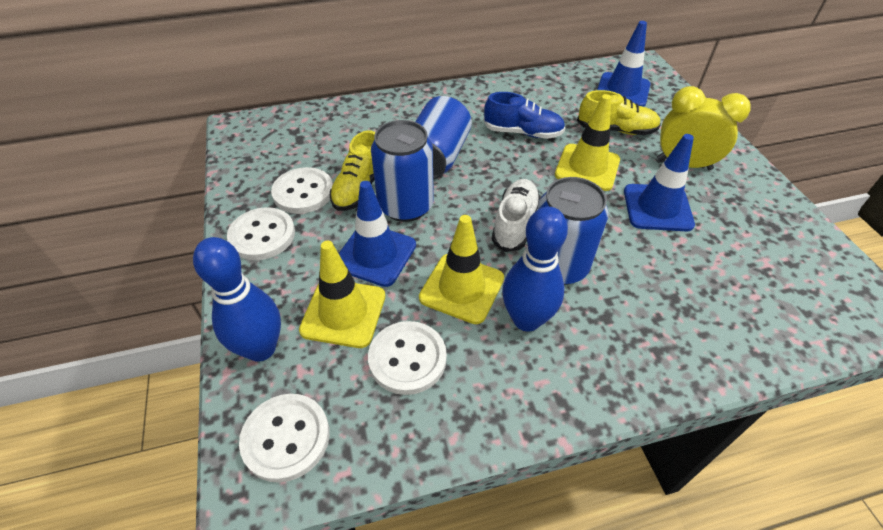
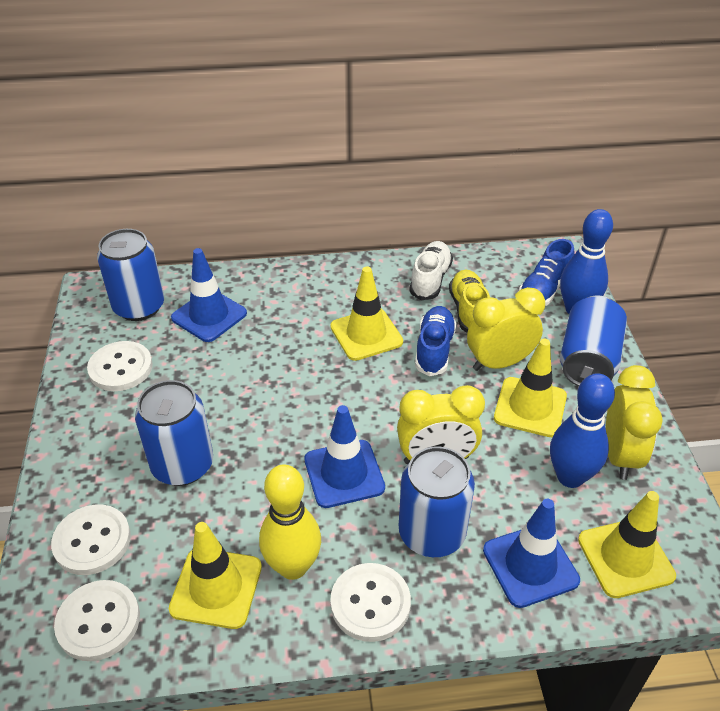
blue can: 3 -> 4
blue shoe: 1 -> 2
yellow bowling pin: 0 -> 1
yellow clock: 1 -> 3
yellow shoe: 2 -> 1
yellow traffic cone: 3 -> 4

